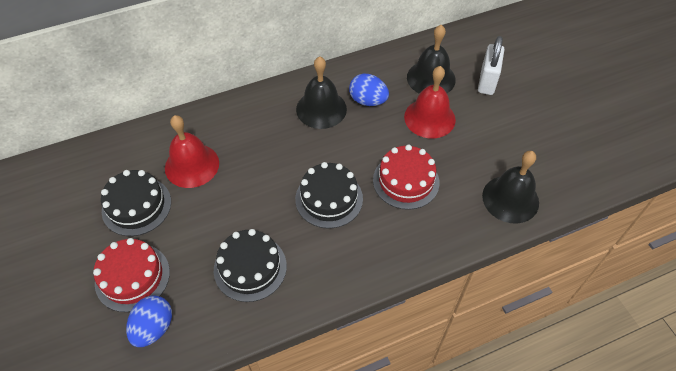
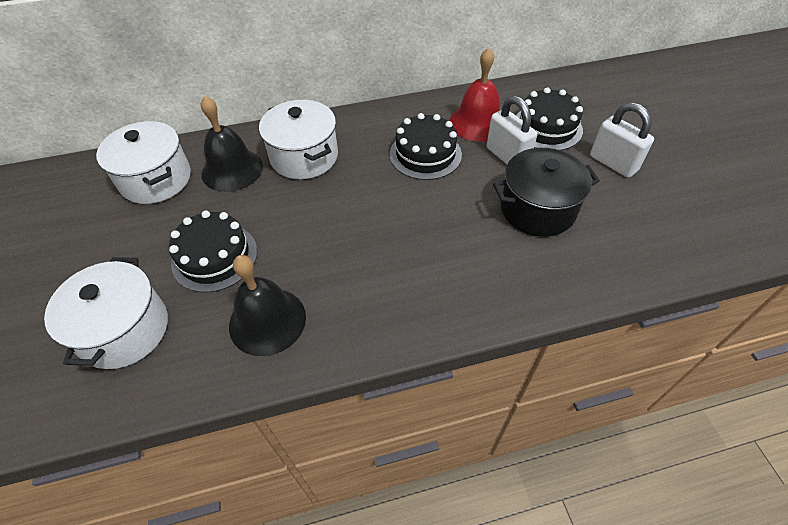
black bell: 3 -> 2
black pot: 0 -> 1
blue egg: 2 -> 0
red bell: 2 -> 1
red cake: 2 -> 0
white padlock: 1 -> 2
white pot: 0 -> 3

